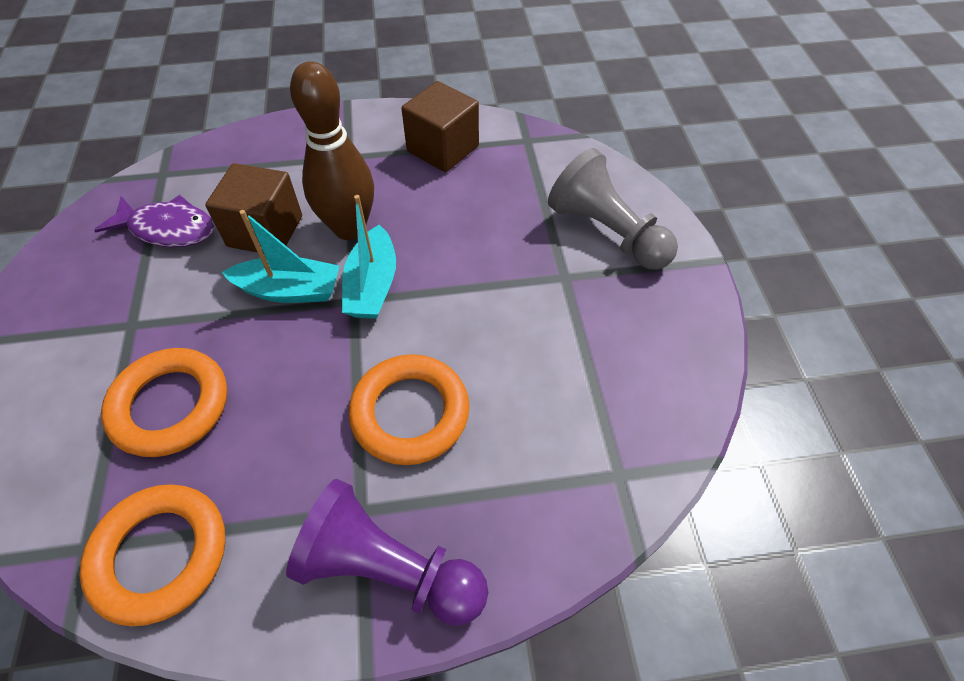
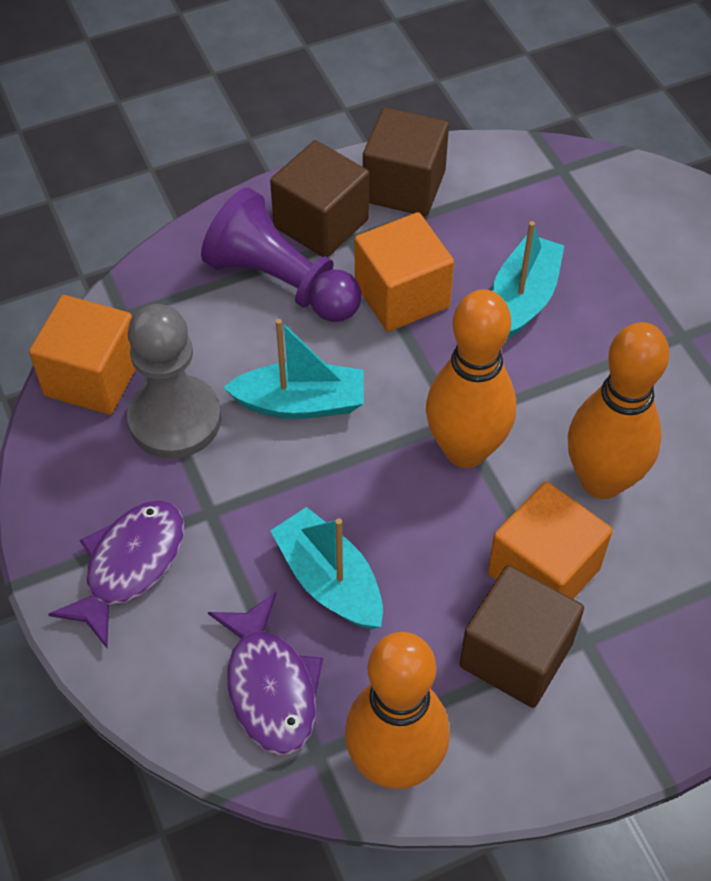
brown bowling pin: 1 -> 0
brown cube: 2 -> 3
orange bowling pin: 0 -> 3
orange cube: 0 -> 3
orange ring: 3 -> 0
purple fish: 1 -> 2
turquoise boat: 2 -> 3

